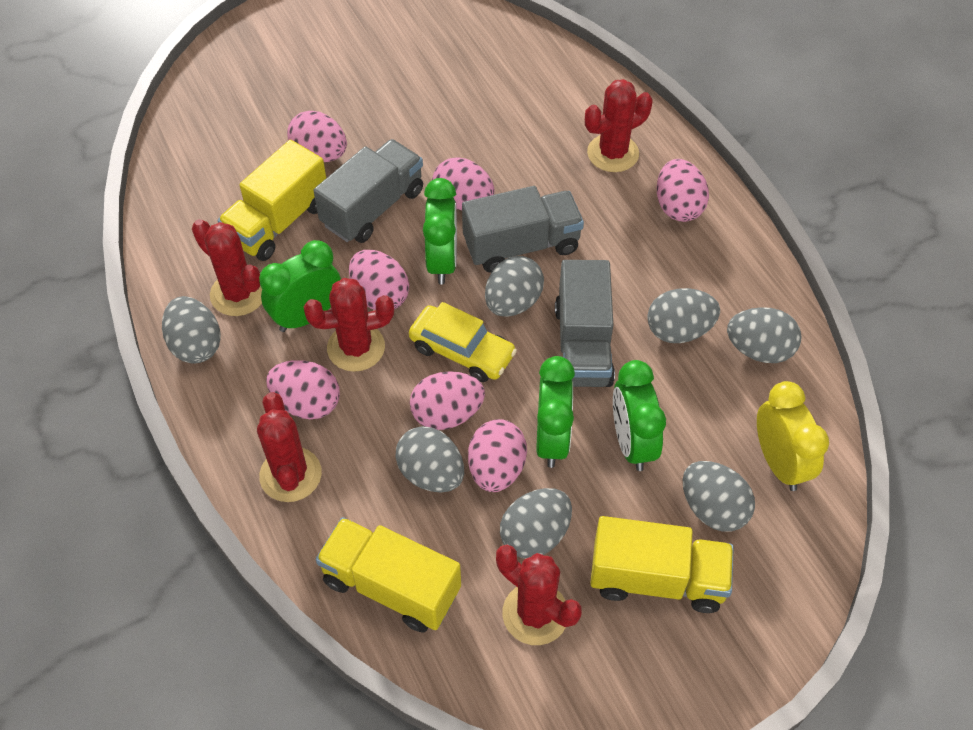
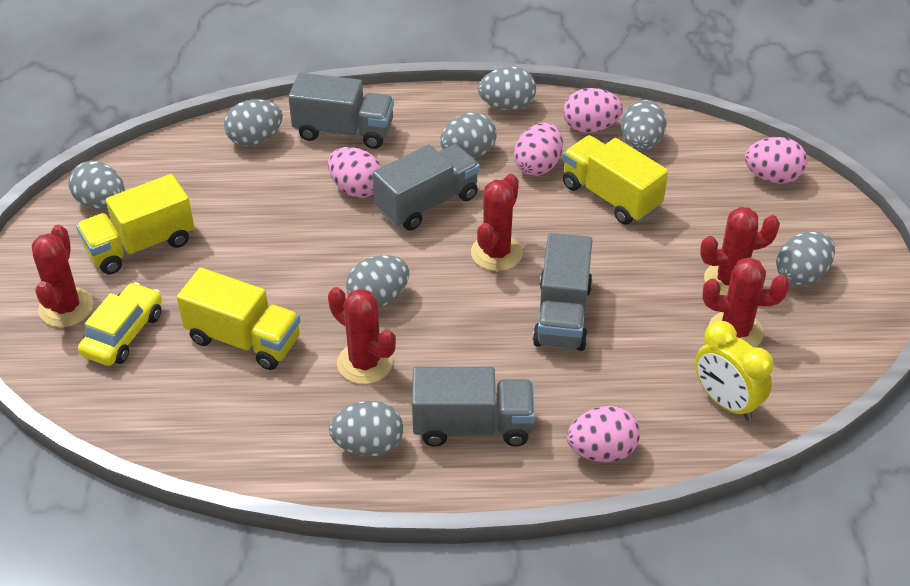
green clock: 4 -> 0
grey egg: 7 -> 8
grey truck: 3 -> 4
pink egg: 7 -> 5

